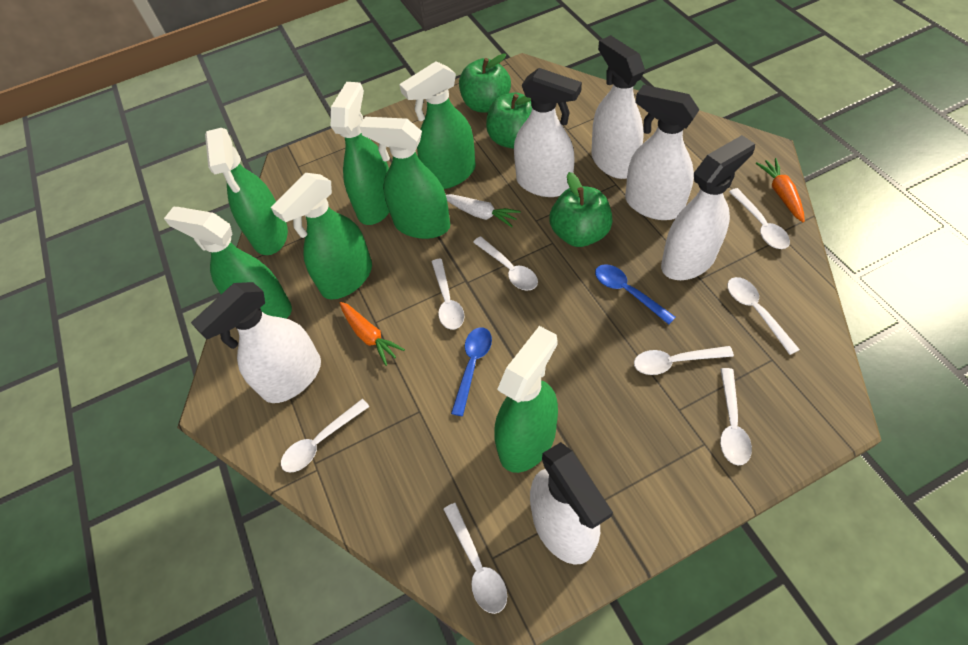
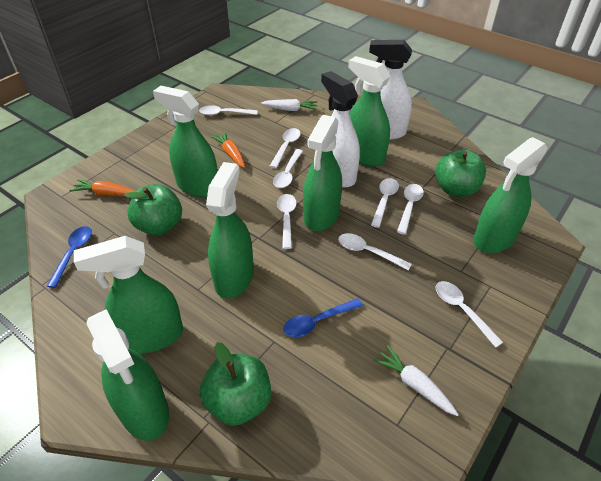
white carrot: 1 -> 2
white spray bottle: 6 -> 2

